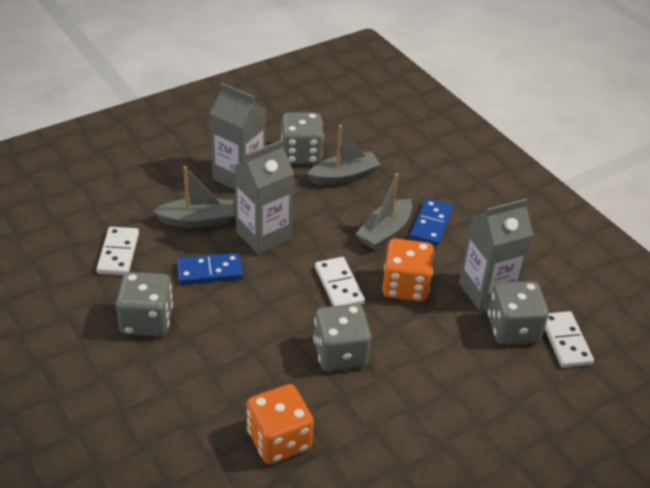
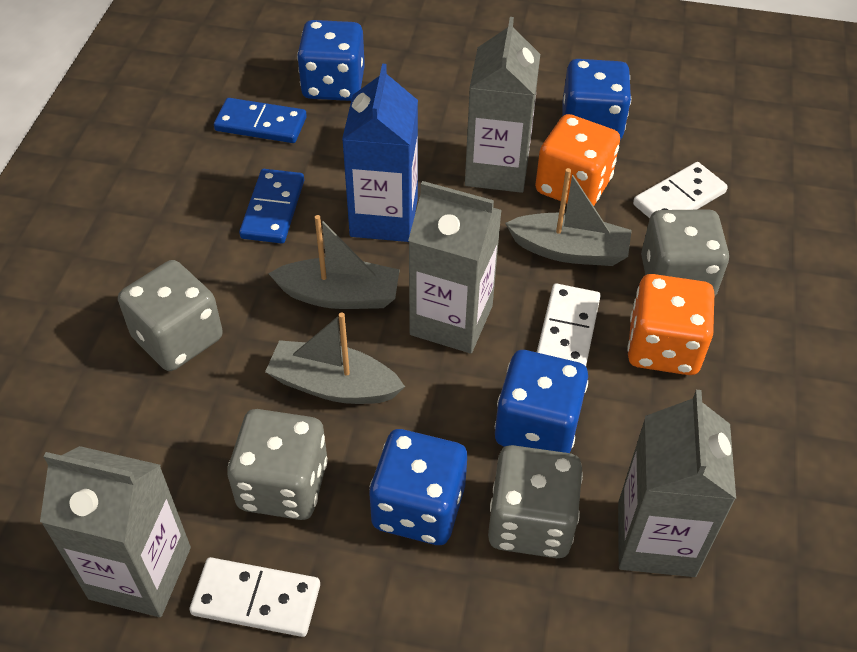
blue carton: 0 -> 1
blue dice: 0 -> 4
grey carton: 3 -> 4

